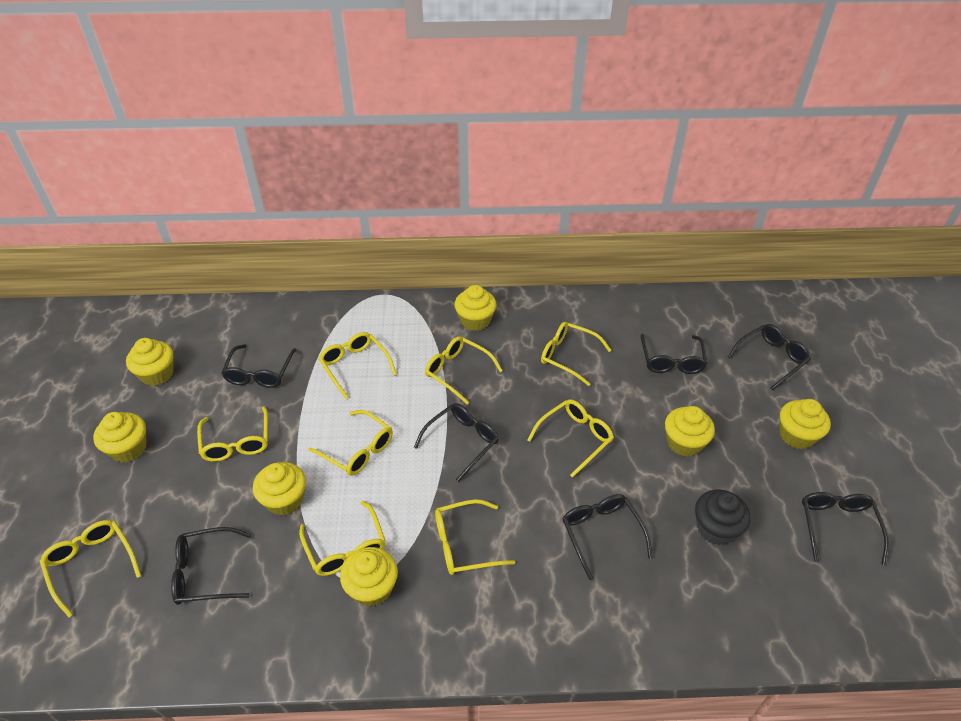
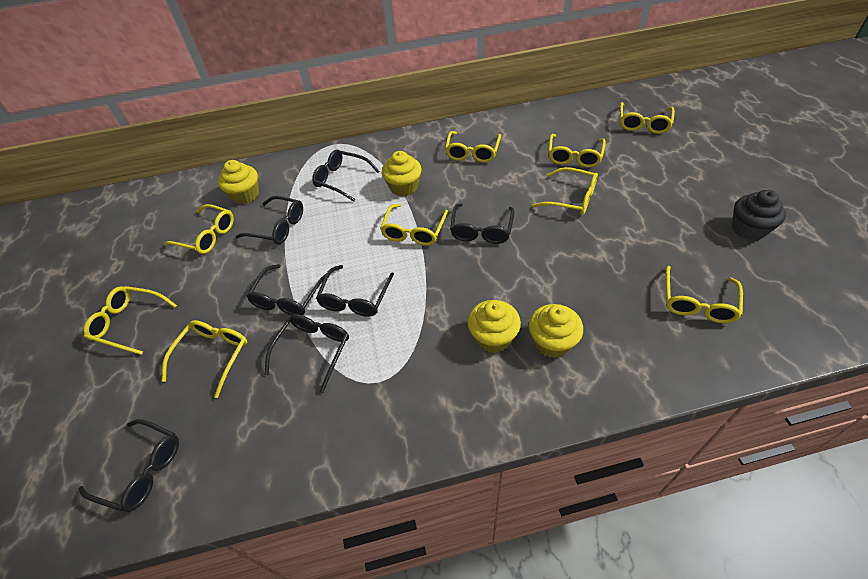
yellow cupcake: 7 -> 4

